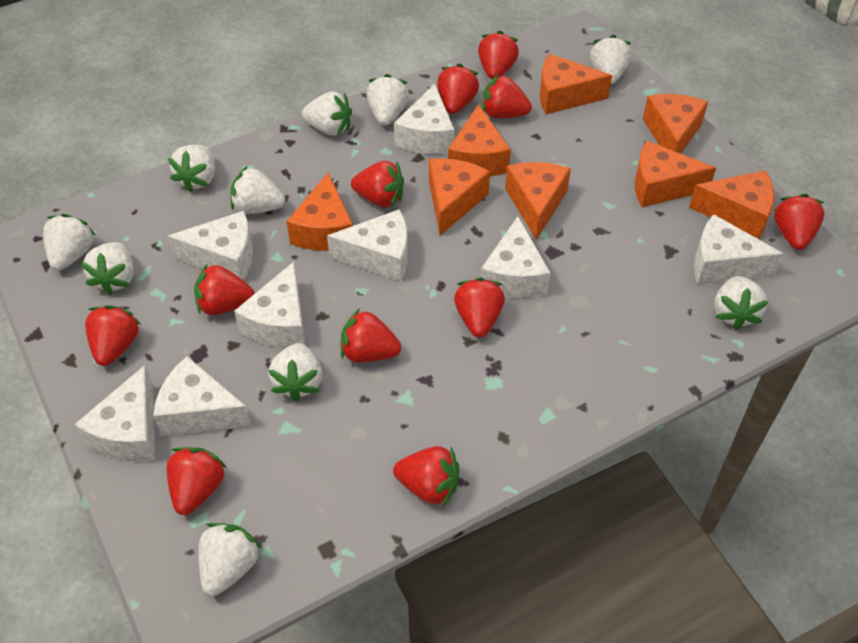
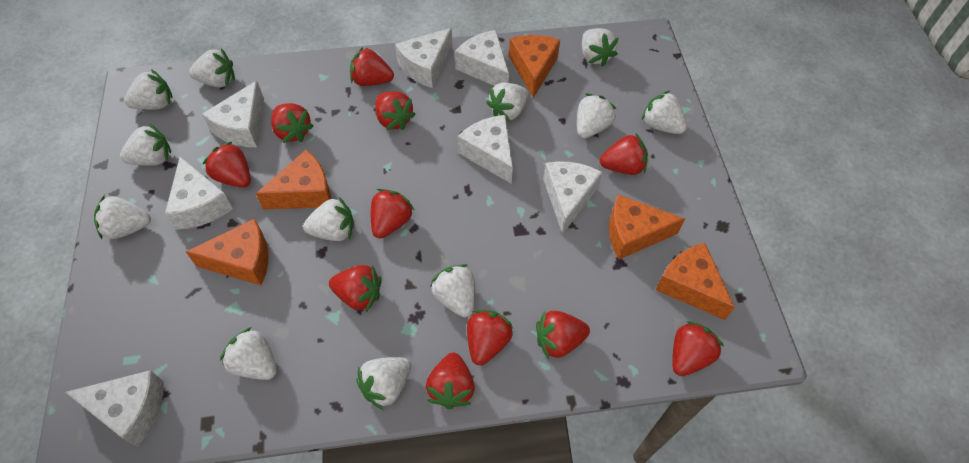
orange cheese: 8 -> 5
white cheese: 8 -> 7
white strawberry: 10 -> 12

